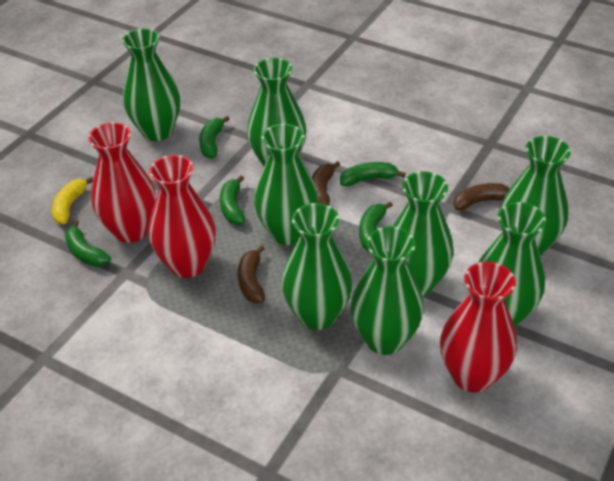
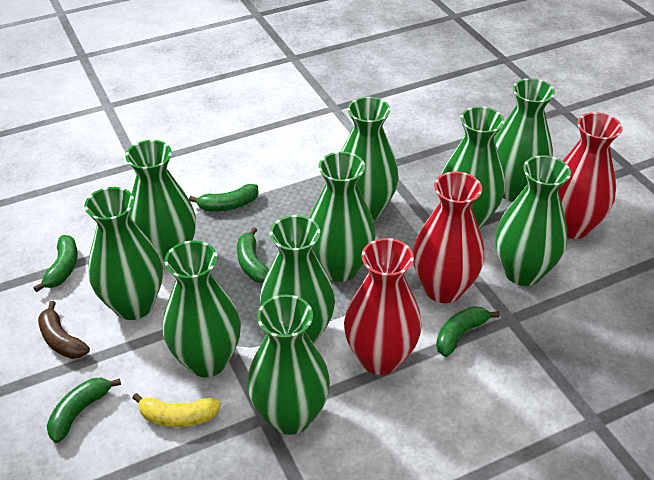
brown banana: 3 -> 1
green vase: 8 -> 10

